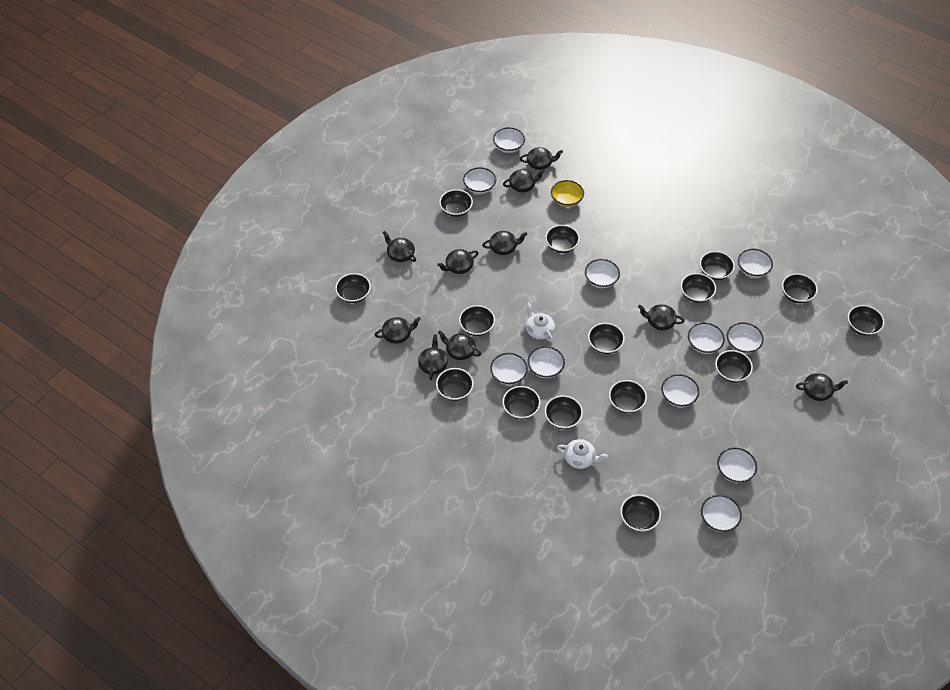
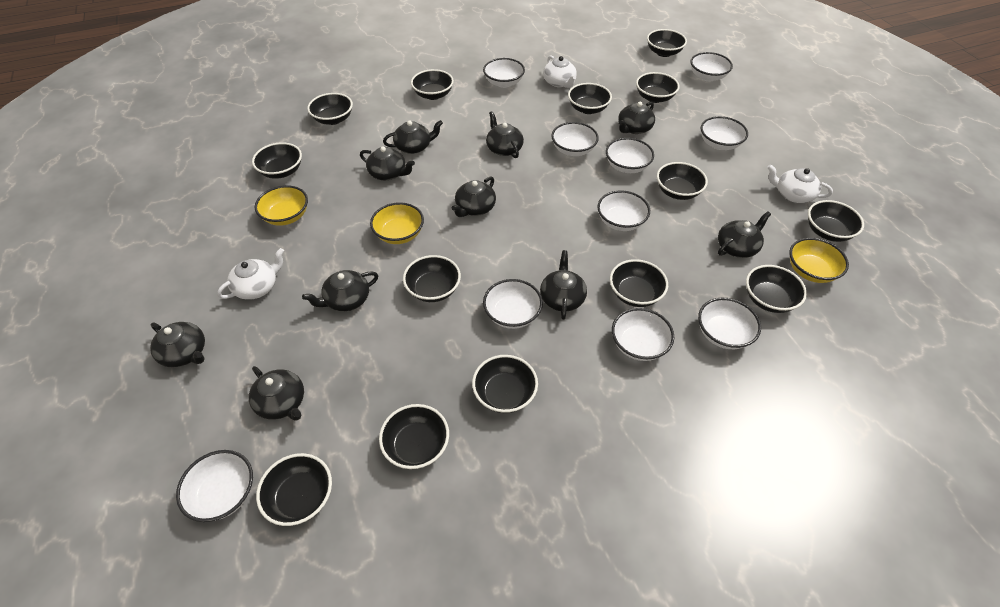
black bowl: 15 -> 14
white bowl: 11 -> 10
white teapot: 2 -> 3
yellow bowl: 1 -> 3

